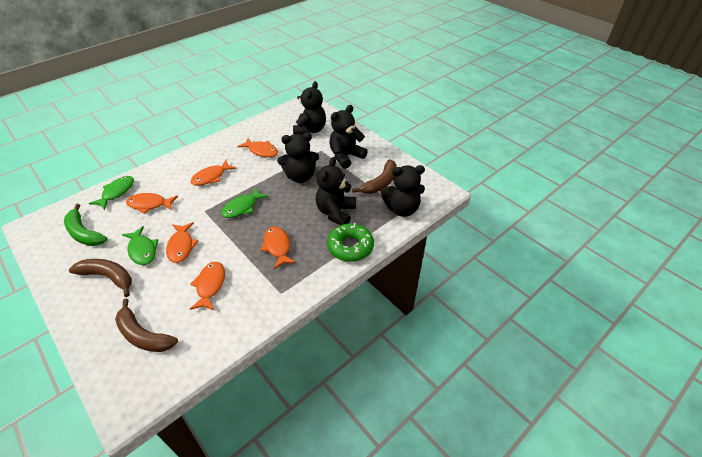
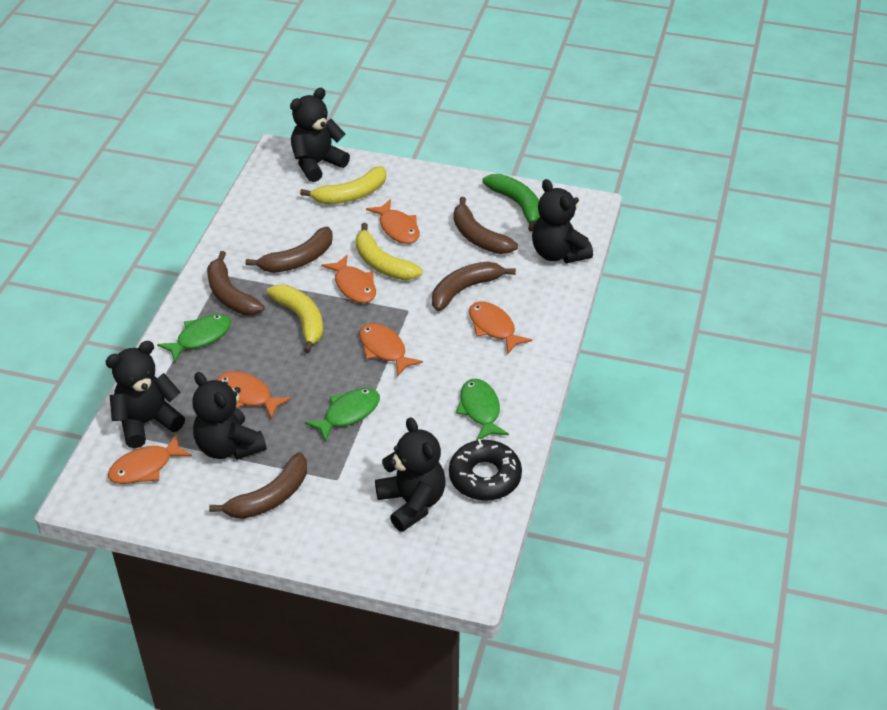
black donut: 0 -> 1
brown banana: 3 -> 5
green donut: 1 -> 0
yellow banana: 0 -> 3

